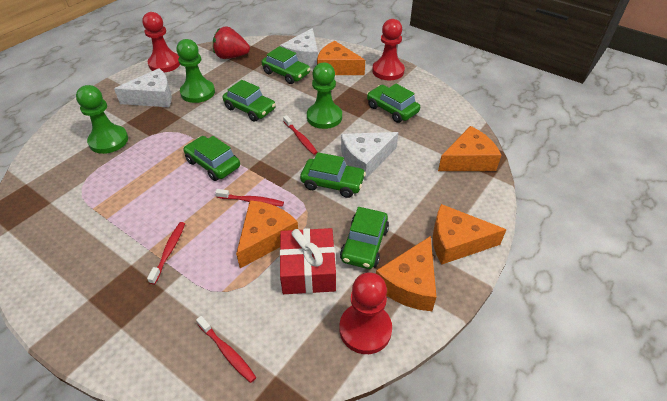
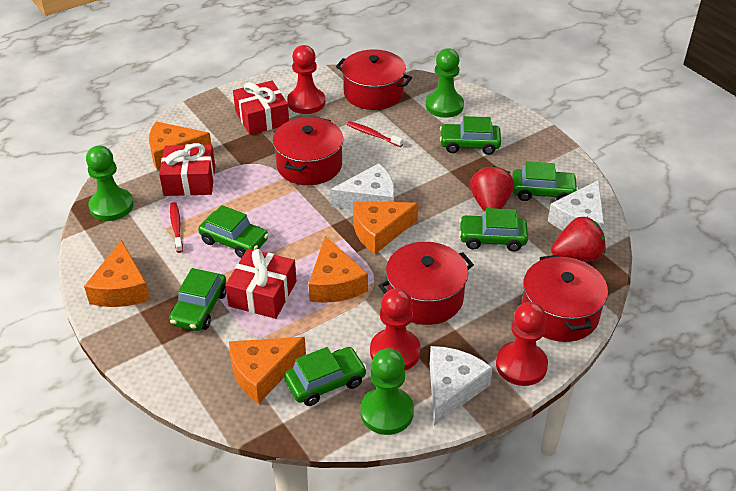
red gift: 1 -> 3
red pot: 0 -> 4
red strawberry: 1 -> 2
red toothbrush: 4 -> 2

